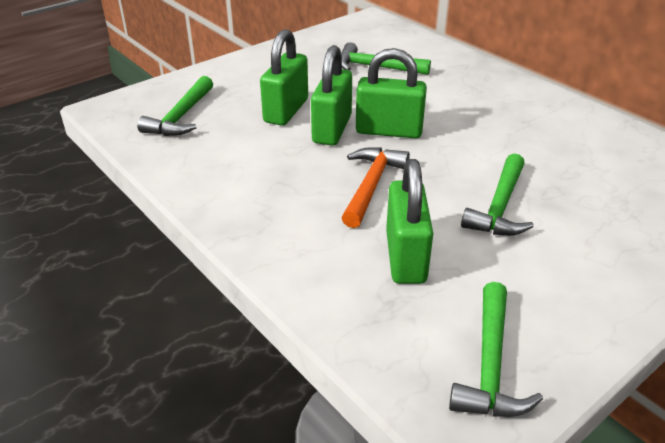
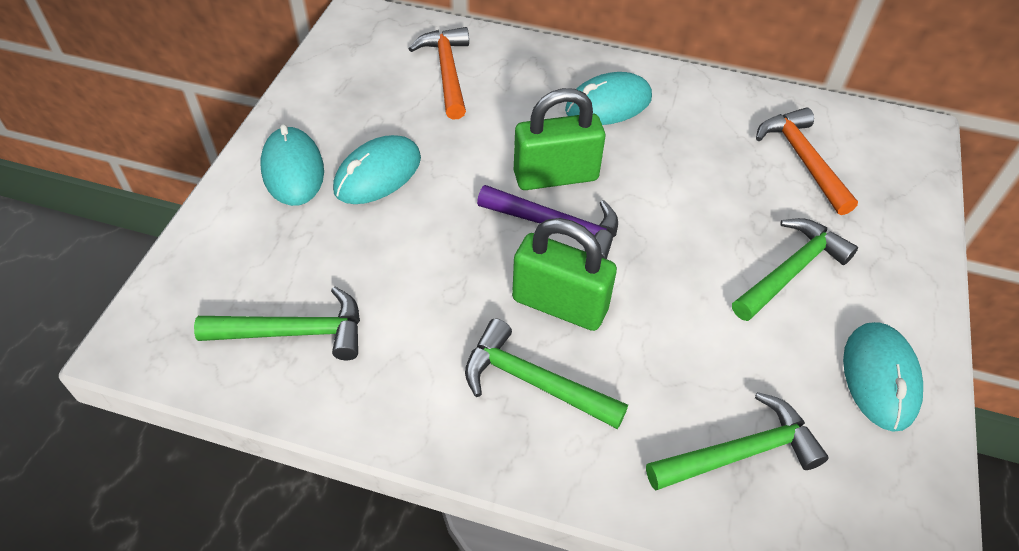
green padlock: 4 -> 2
orange hammer: 1 -> 2
purple hammer: 0 -> 1
turquoise mouse: 0 -> 4

